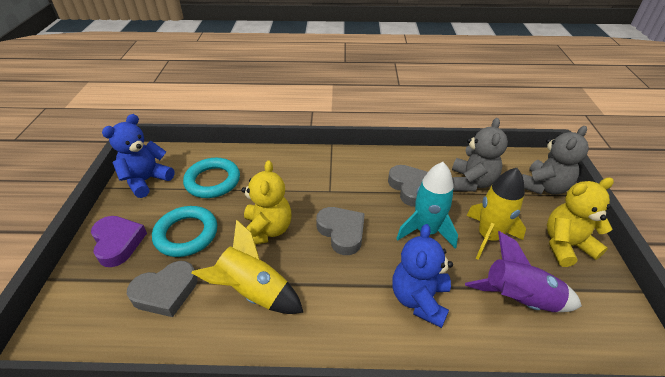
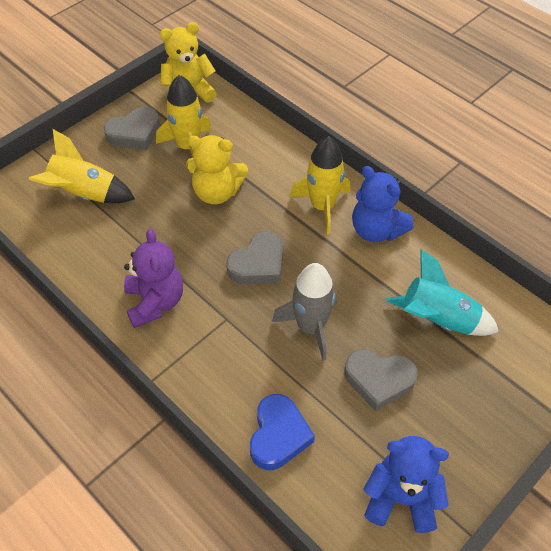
blue heart: 0 -> 1
grey rocket: 0 -> 1
grey teddy bear: 2 -> 0
purple heart: 1 -> 0
purple rocket: 1 -> 0
purple teddy bear: 0 -> 1
turquoise ring: 2 -> 0
yellow rocket: 2 -> 3

